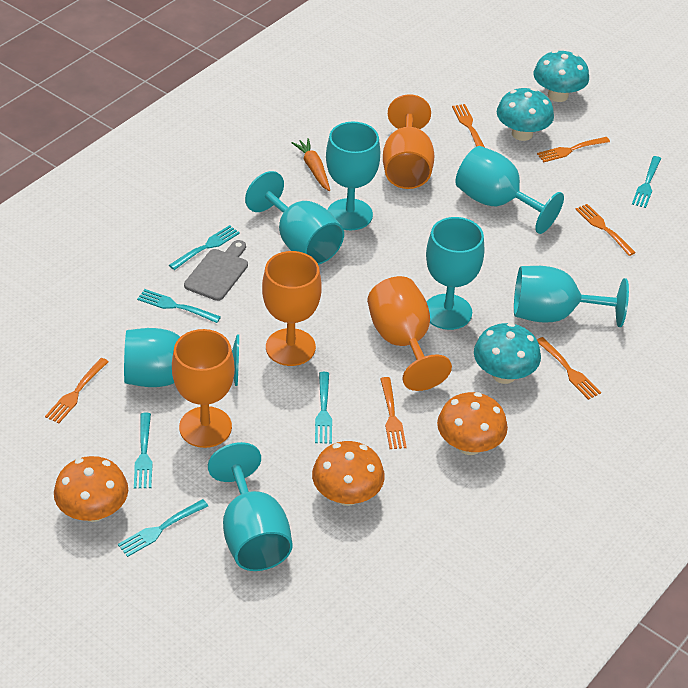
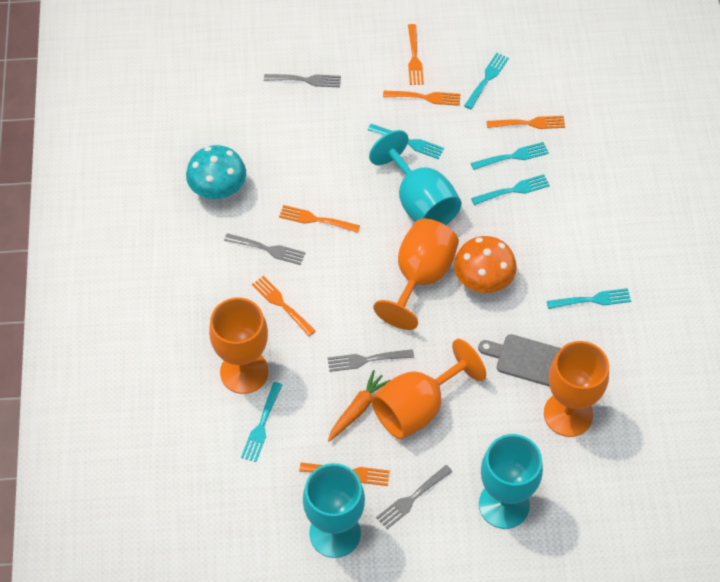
grey fork: 0 -> 4
orange mushroom: 3 -> 1
turquoise goblet: 7 -> 3
turquoise mushroom: 3 -> 1

